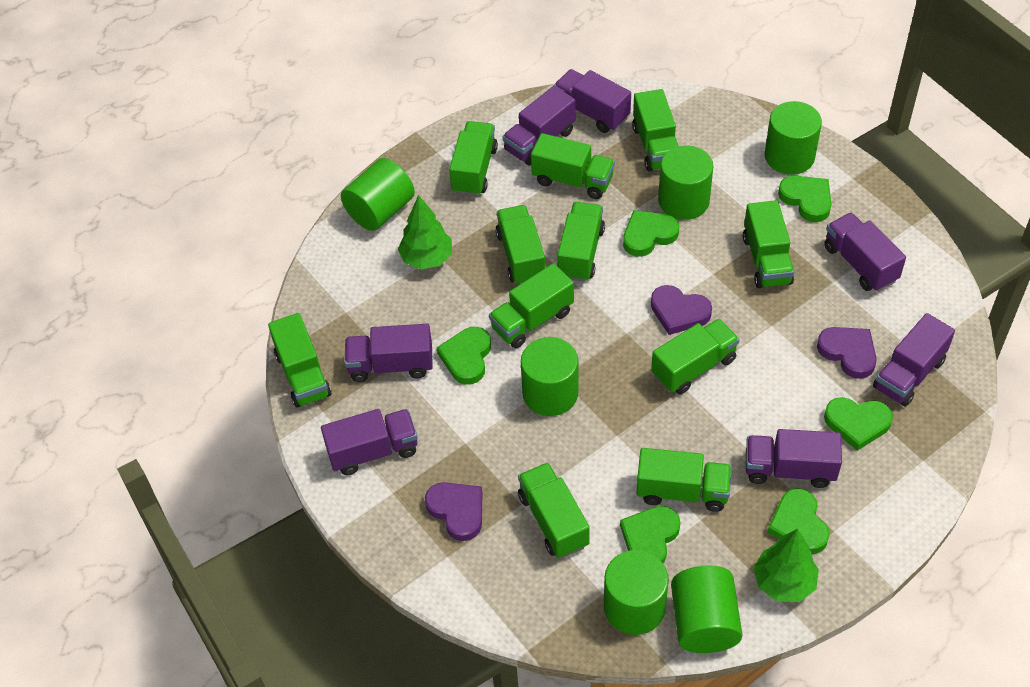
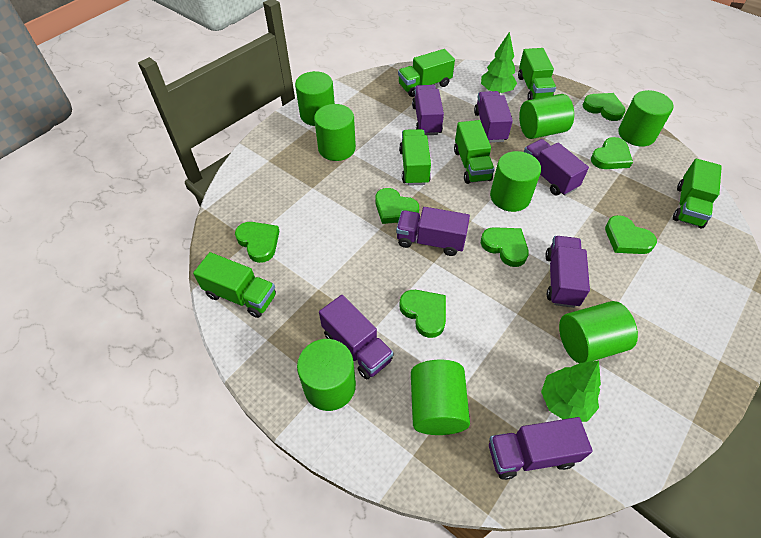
green cylinder: 6 -> 8
green heart: 6 -> 7
green truck: 11 -> 6
purple heart: 3 -> 0

